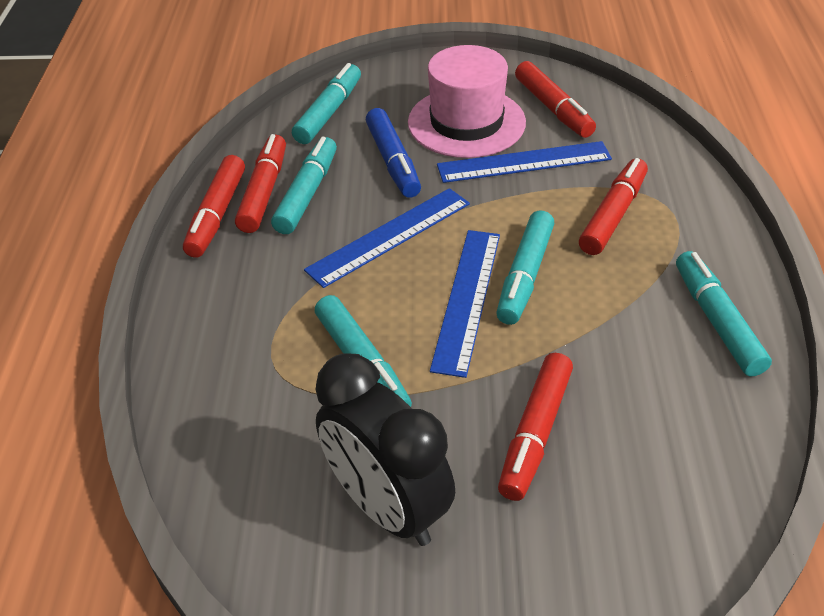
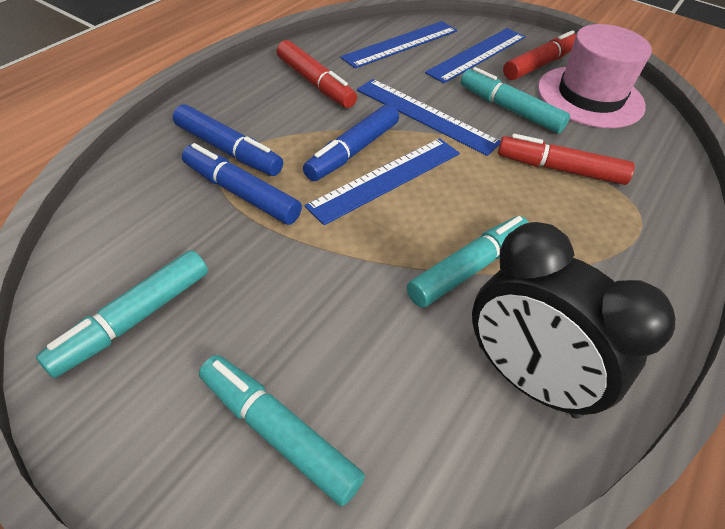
blue marker: 1 -> 3
blue ruler: 3 -> 4
red marker: 5 -> 3
turquoise marker: 5 -> 4

